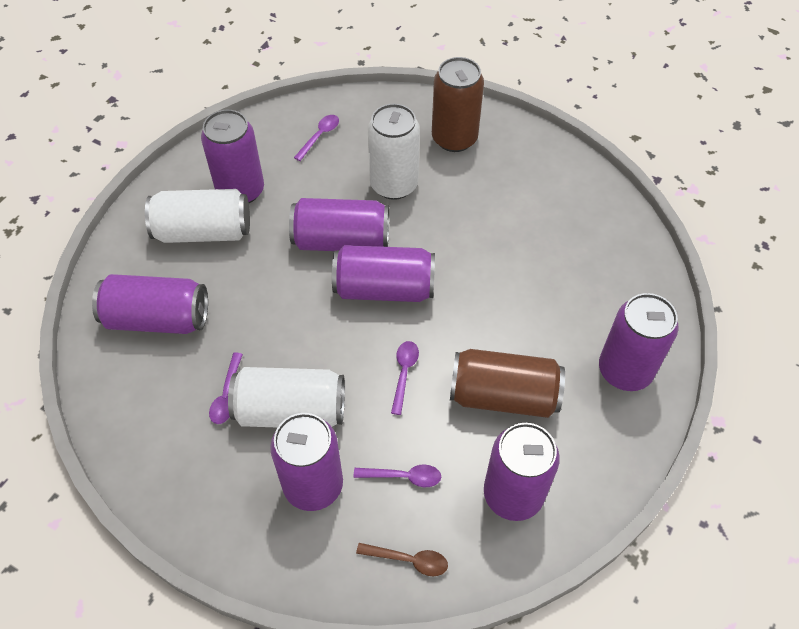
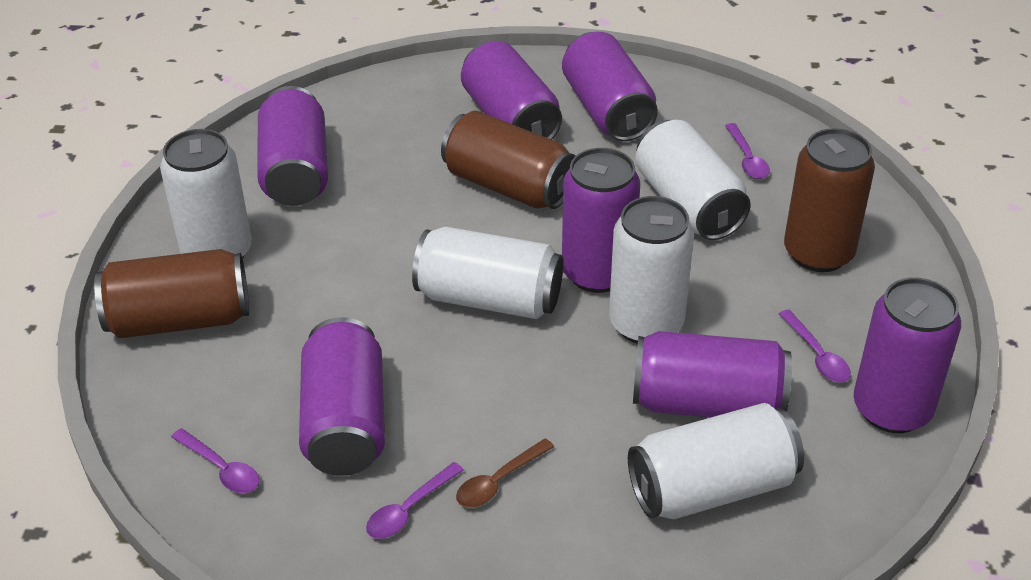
brown can: 2 -> 3
white can: 3 -> 5

